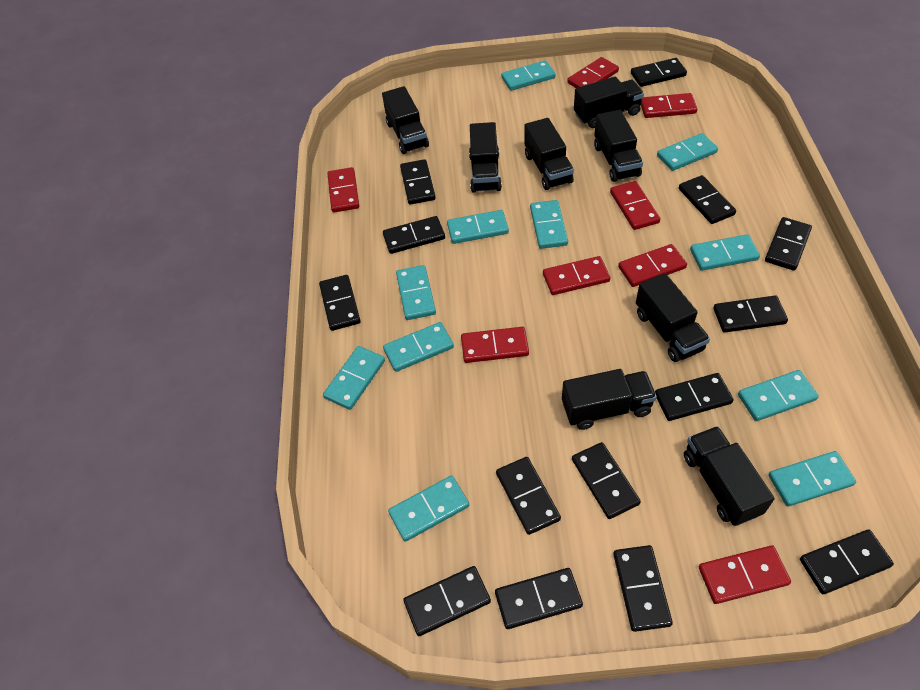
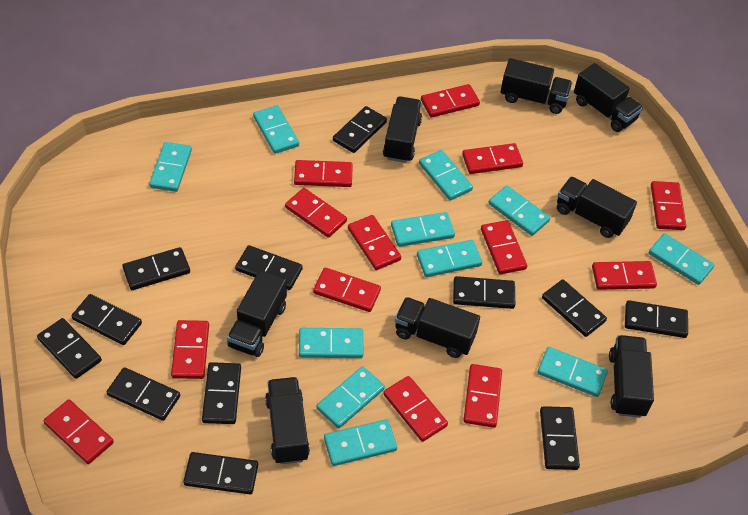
black domino: 14 -> 12
red domino: 8 -> 13

